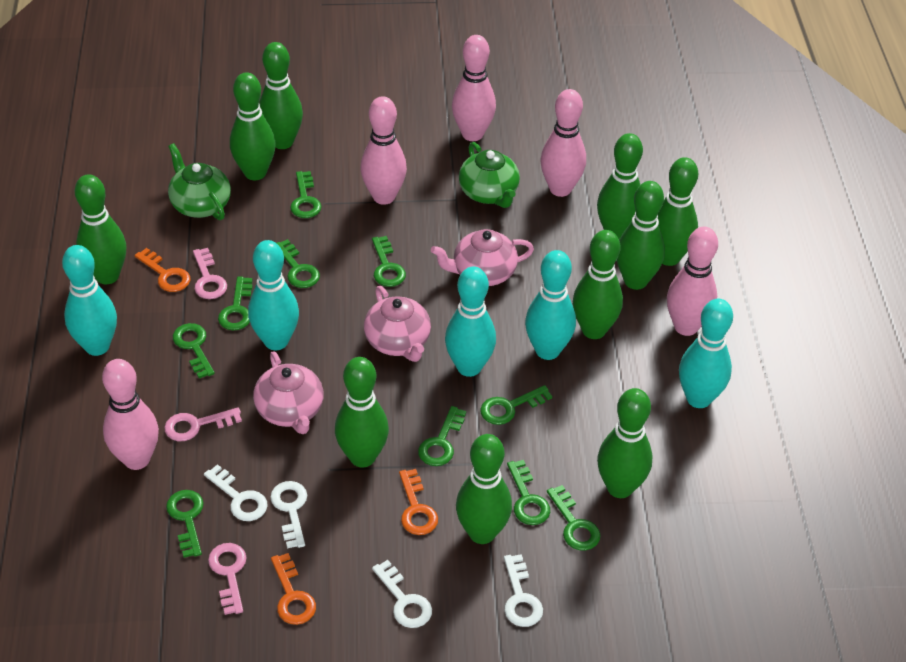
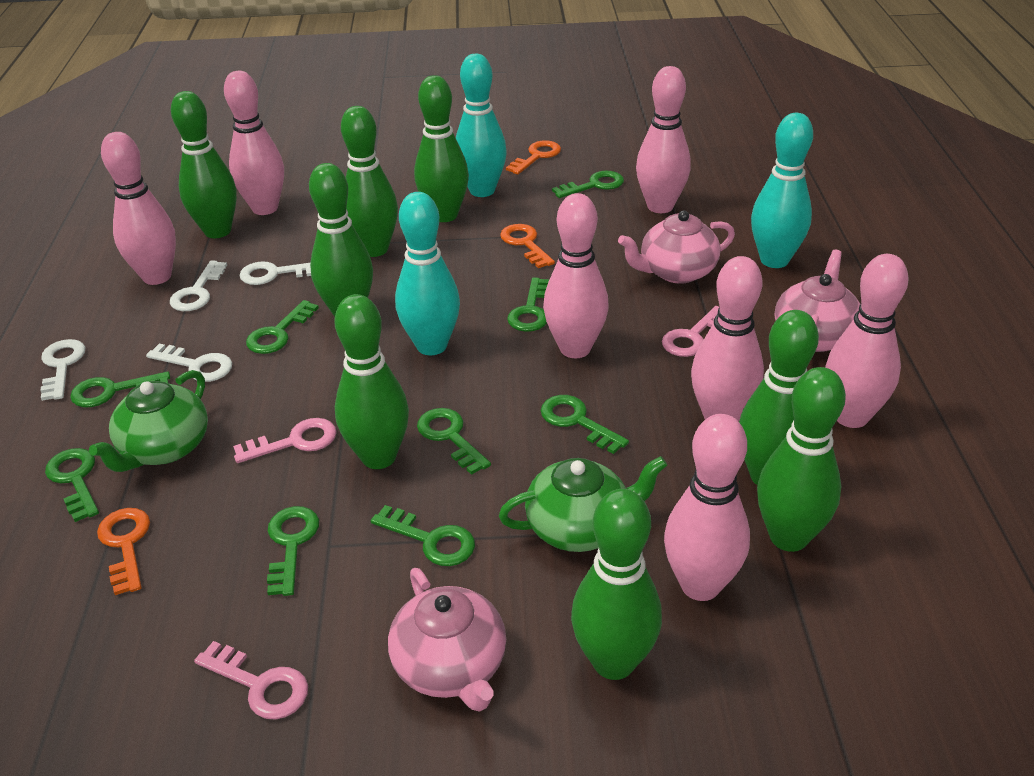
green bowling pin: 10 -> 8
green key: 10 -> 9
pink bowling pin: 5 -> 7
turquoise bowling pin: 5 -> 3

